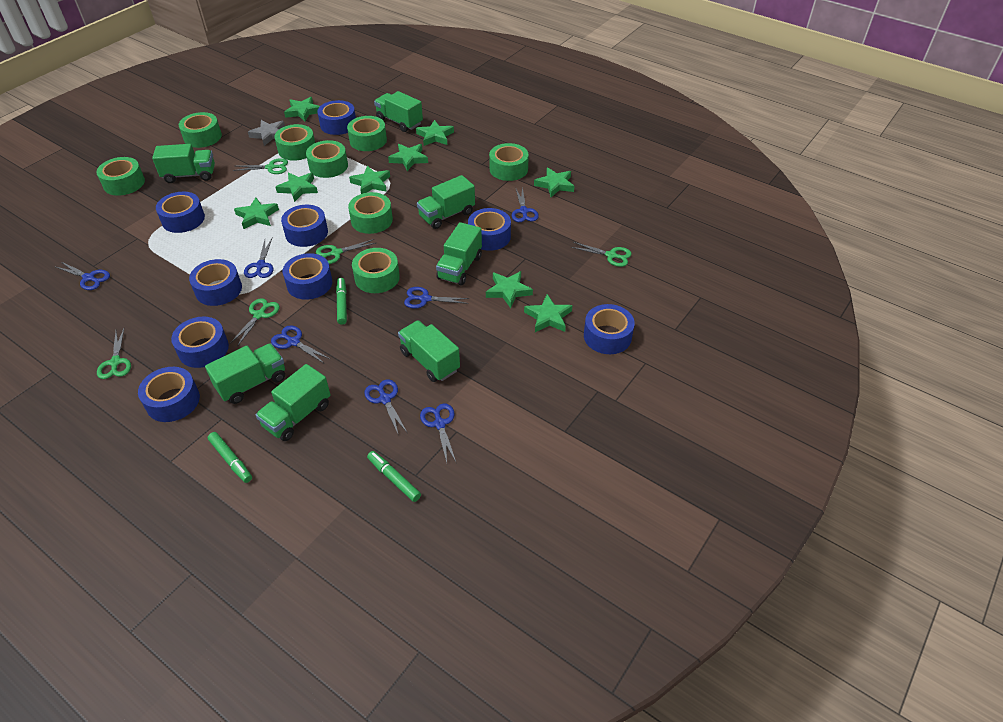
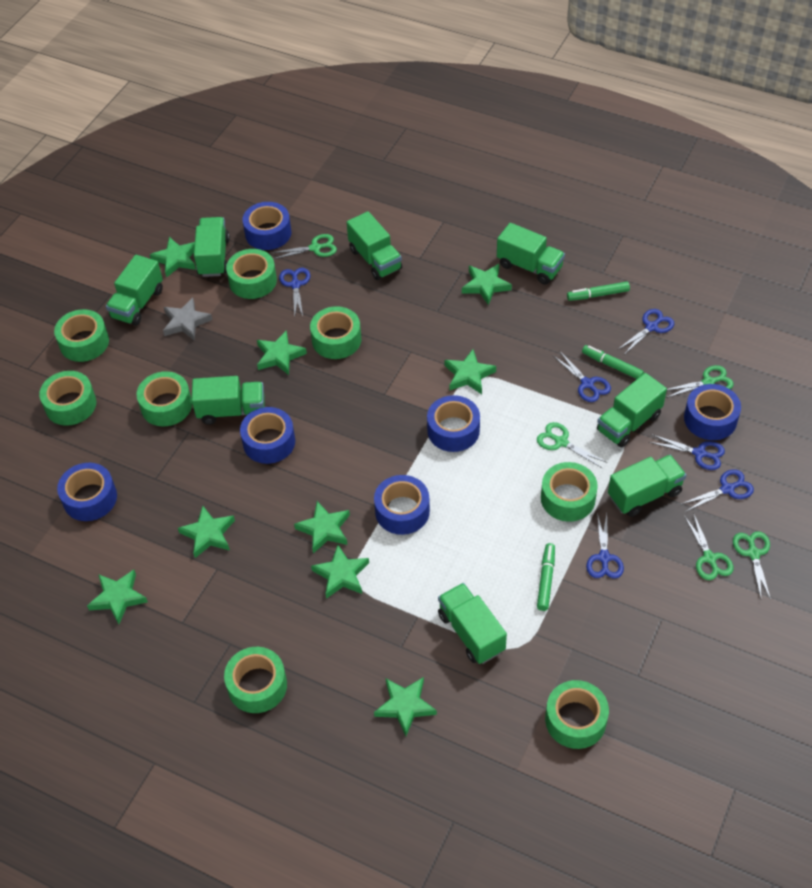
blue scissors: 7 -> 6
blue tape: 9 -> 6
green truck: 7 -> 8

